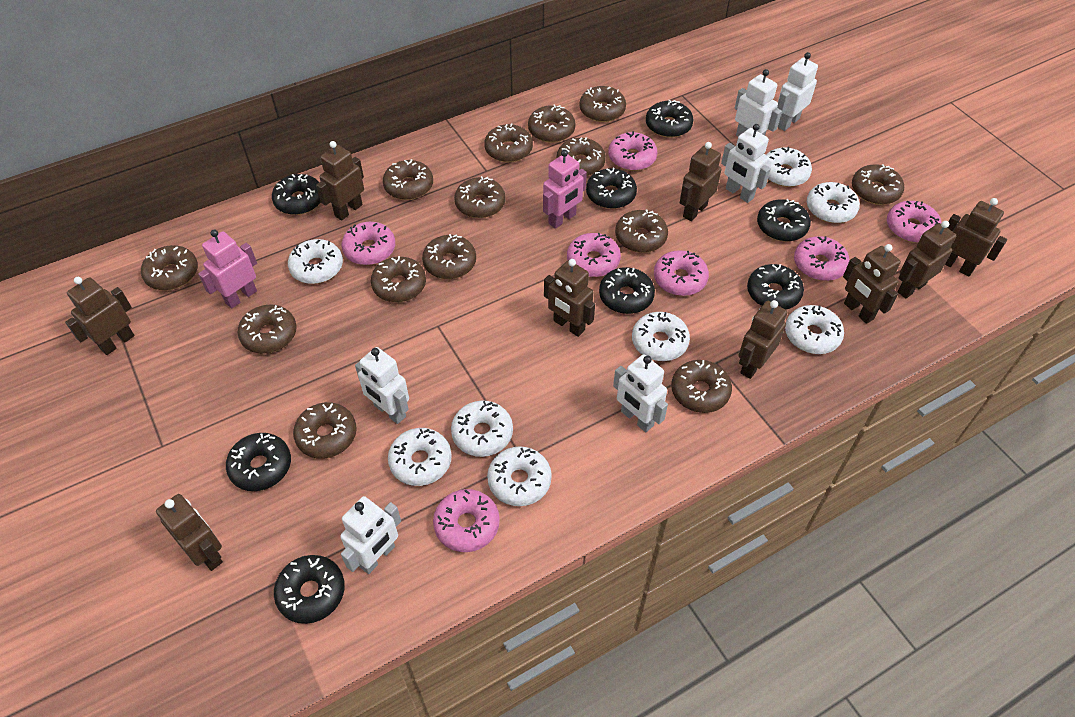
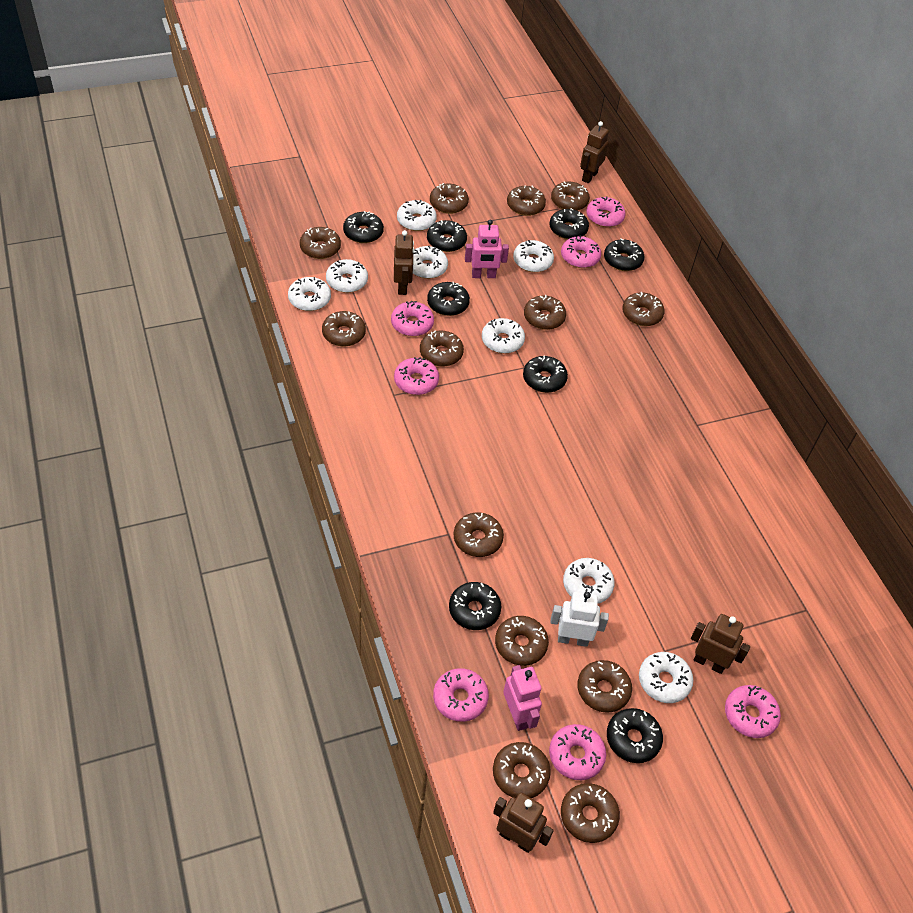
brown donut: 14 -> 13
brown robot: 9 -> 4
white robot: 6 -> 1

